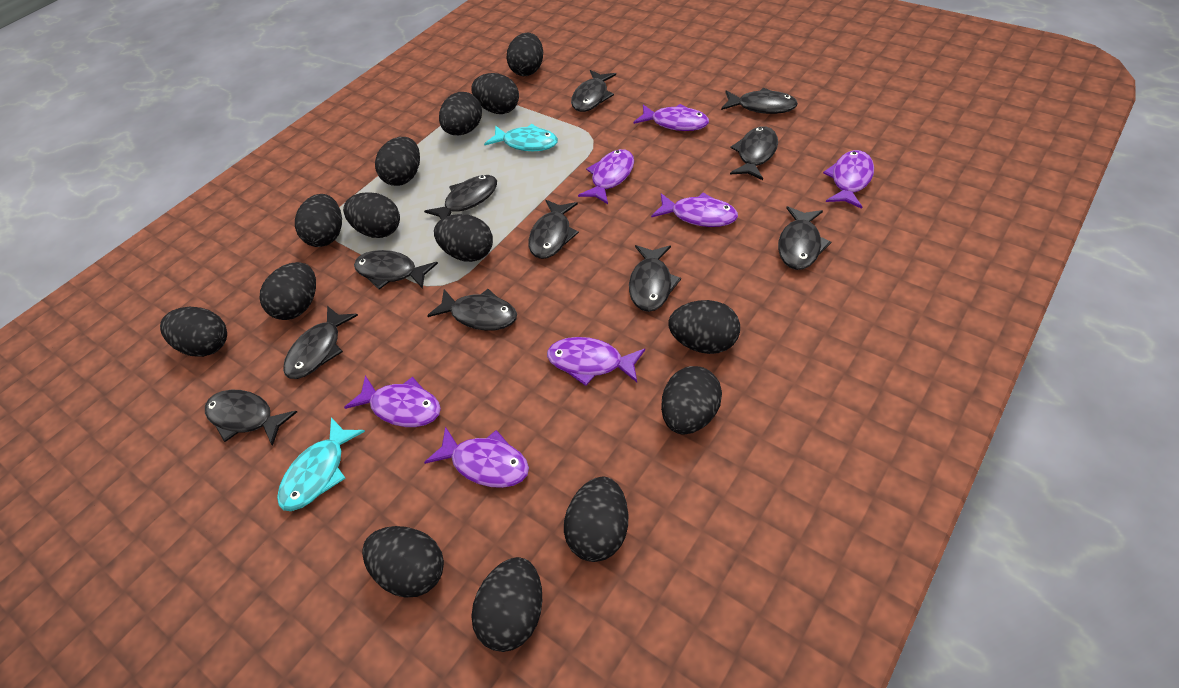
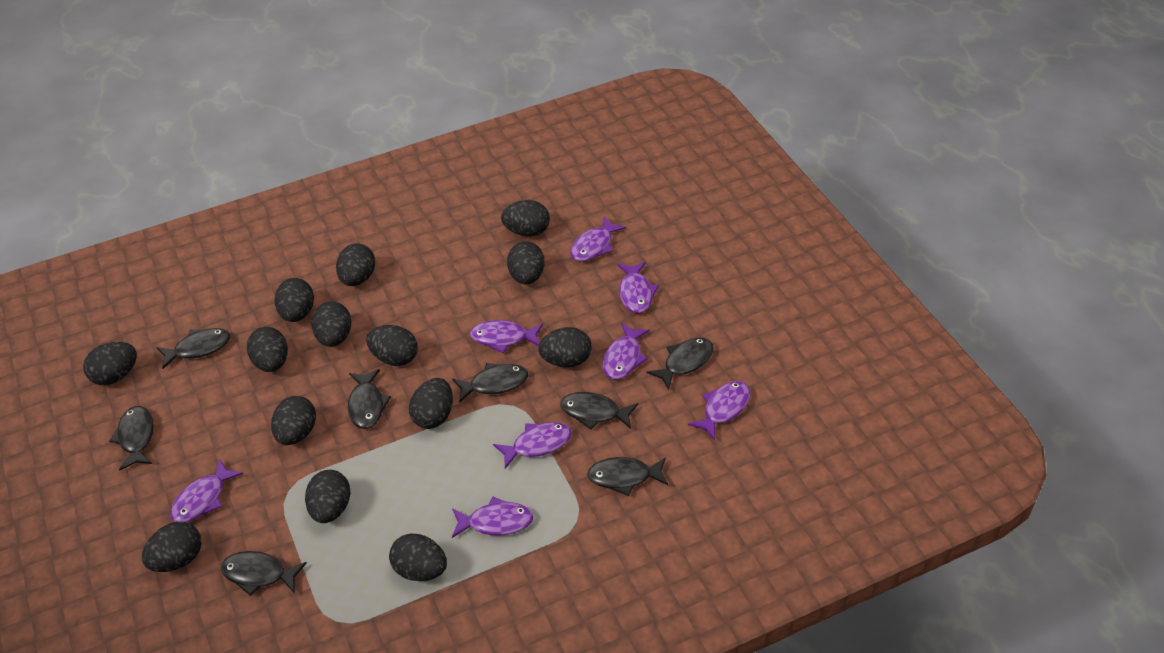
black fish: 11 -> 8
purple fish: 7 -> 8
turquoise fish: 2 -> 0

